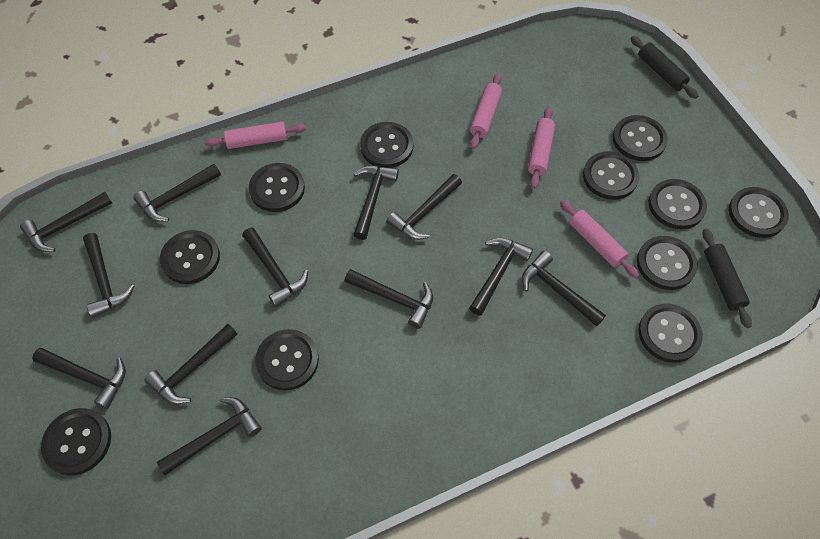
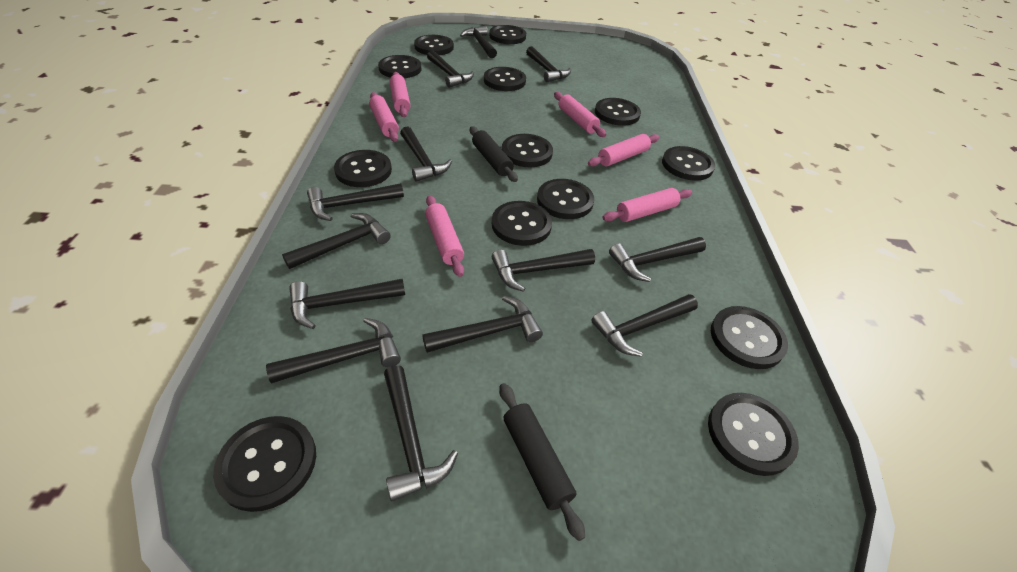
black button: 11 -> 13
black hammer: 12 -> 13
pink rolling pin: 4 -> 6

